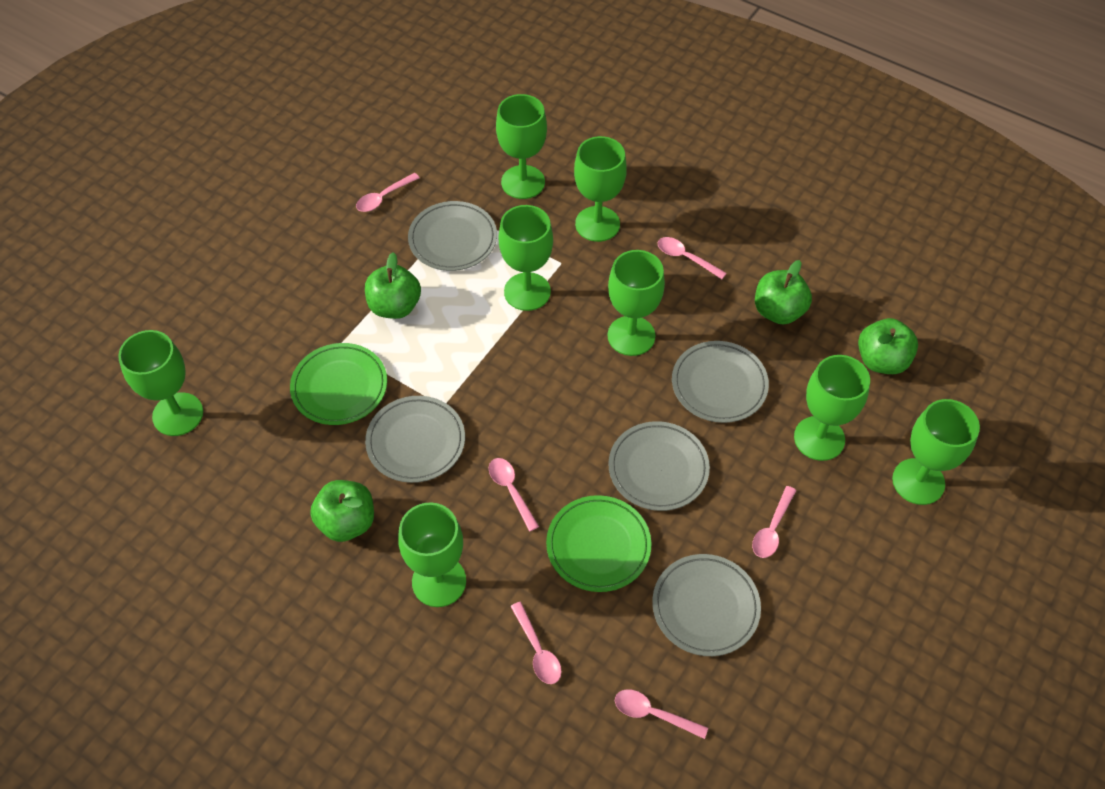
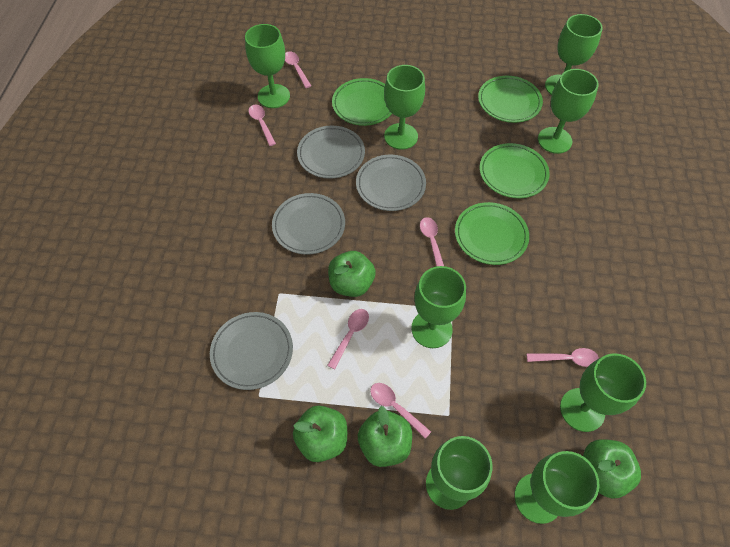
green plate: 2 -> 4
grey plate: 5 -> 4

